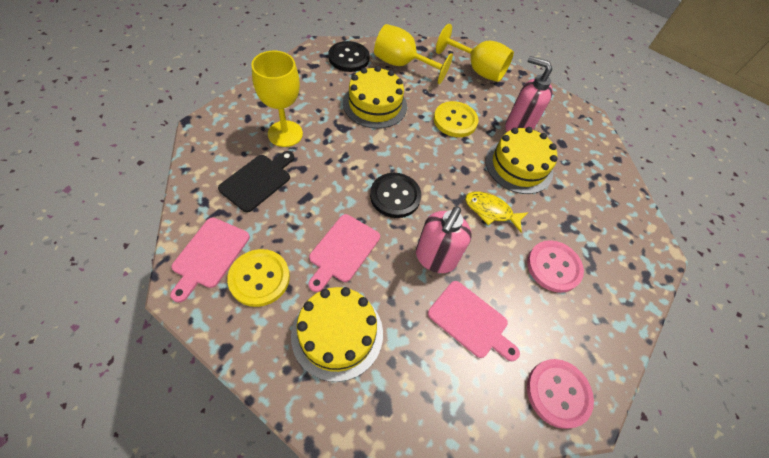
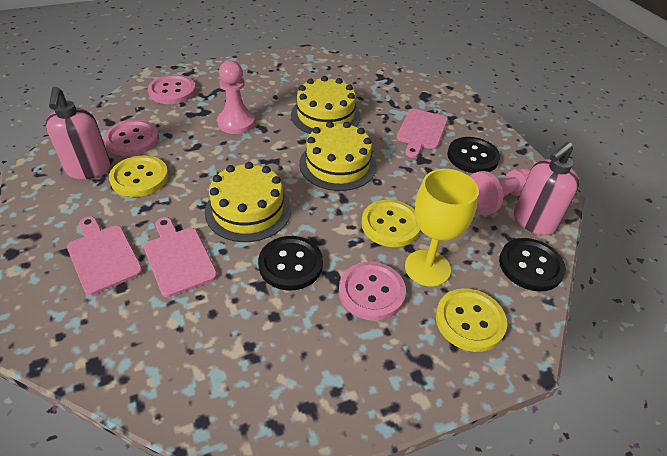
black button: 2 -> 3
black cutting board: 1 -> 0
pink button: 2 -> 3
pink pawn: 0 -> 2
yellow button: 2 -> 3
yellow fish: 1 -> 0
yellow goblet: 3 -> 1

